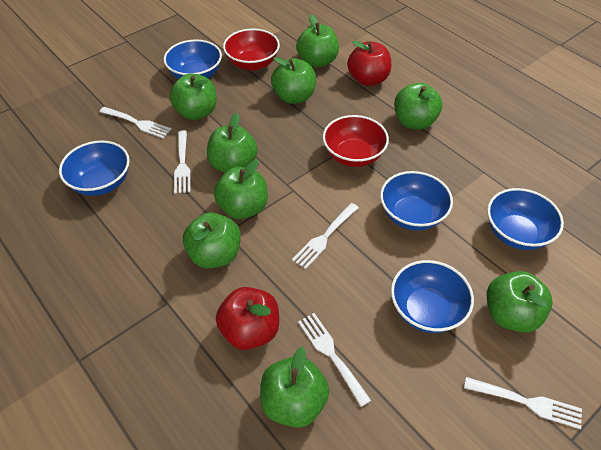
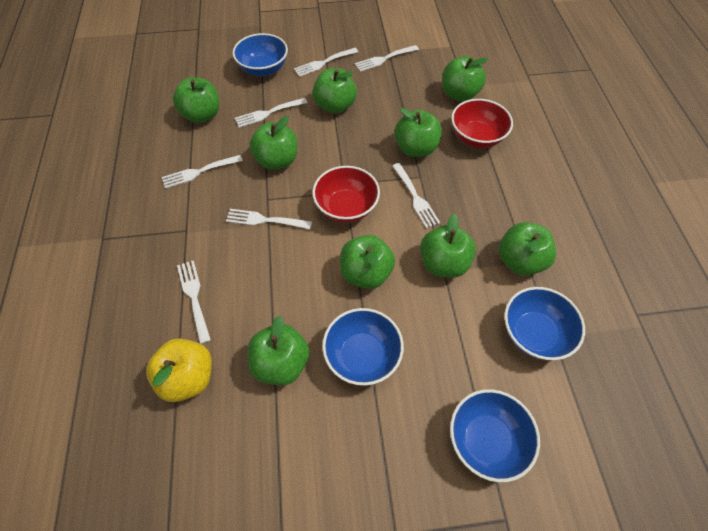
blue bowl: 5 -> 4
red apple: 2 -> 0
white fork: 5 -> 7
yellow apple: 0 -> 1

